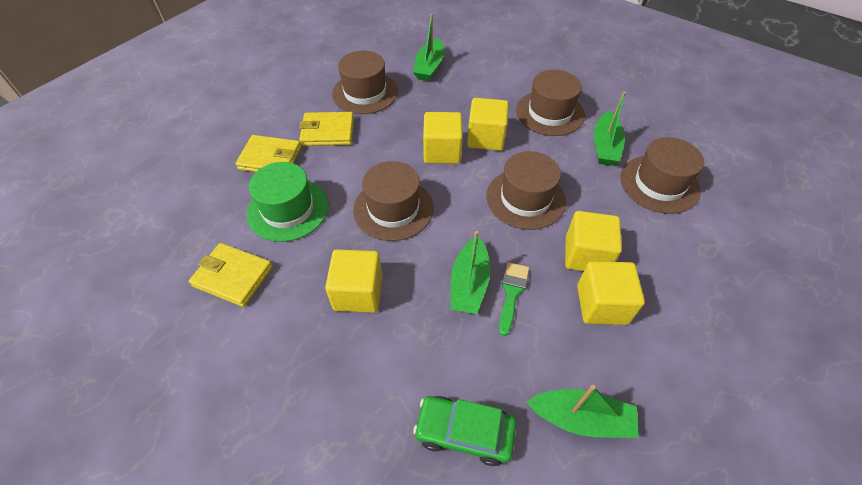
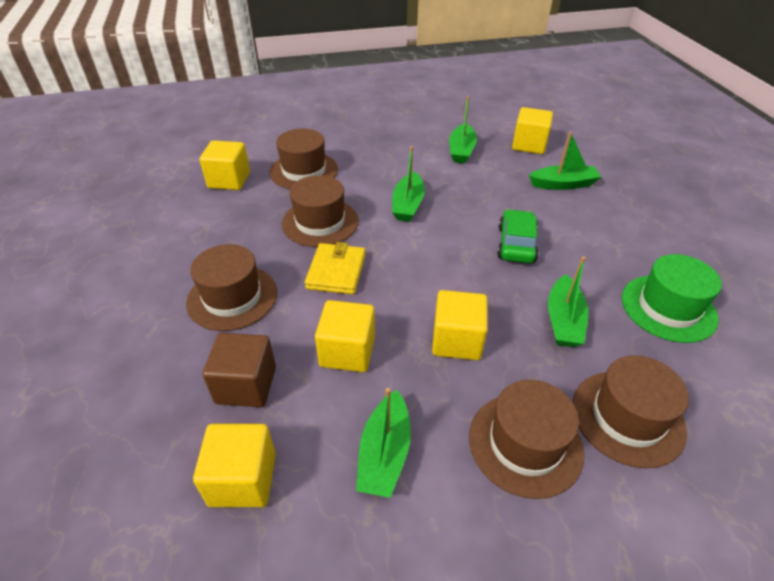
brown cube: 0 -> 1
green boat: 4 -> 5
green brush: 1 -> 0
yellow wallet: 3 -> 1

